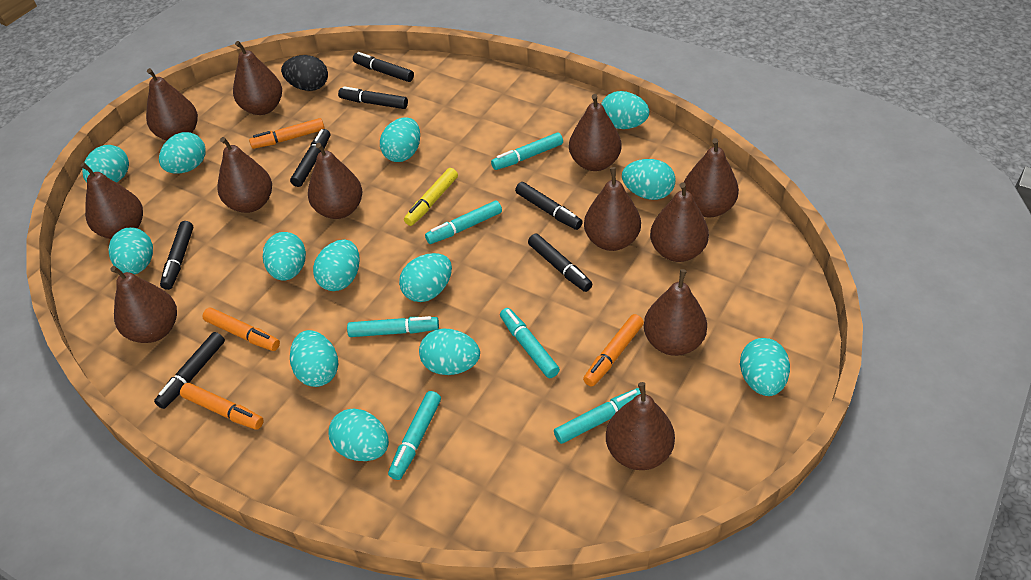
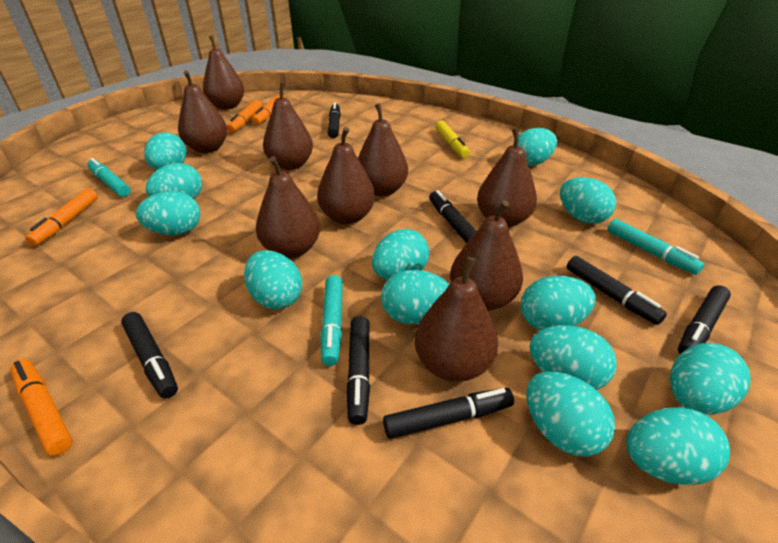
black egg: 1 -> 0
brown pear: 12 -> 9
turquoise marker: 6 -> 3

